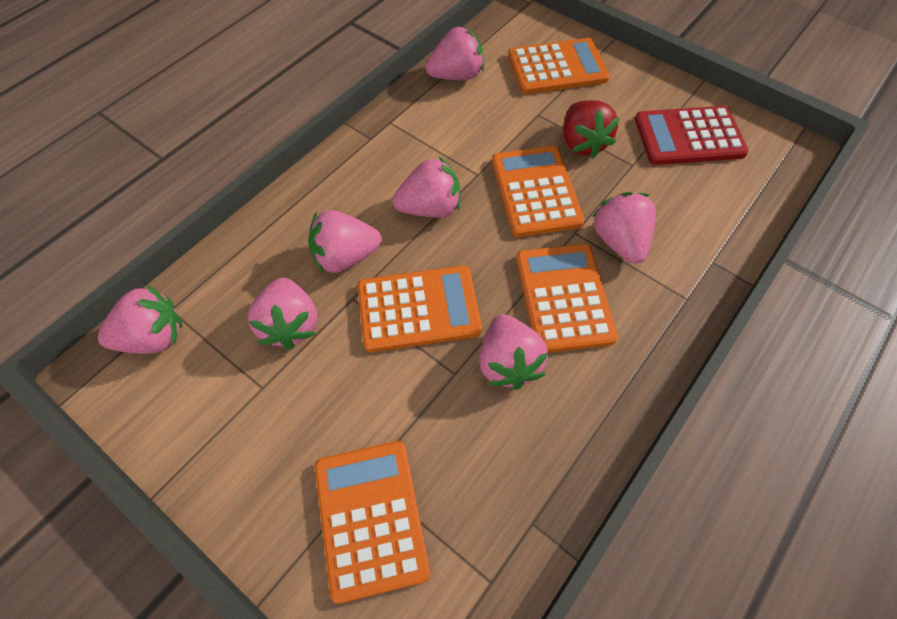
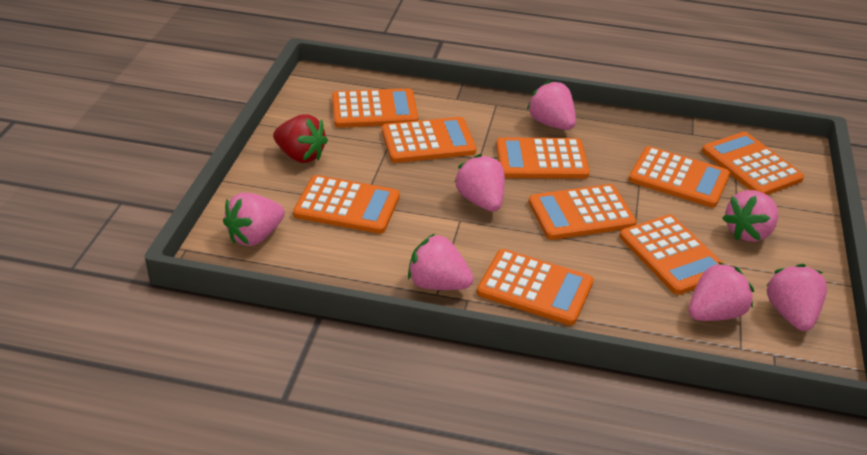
orange calculator: 5 -> 9
red calculator: 1 -> 0

